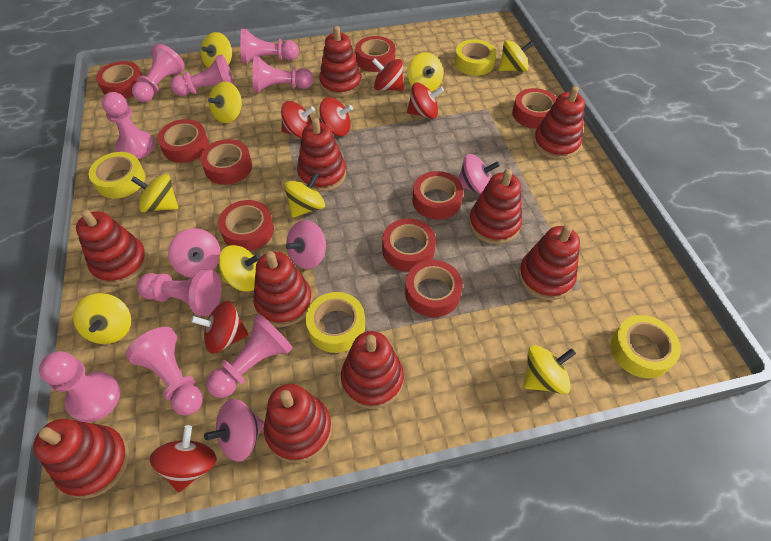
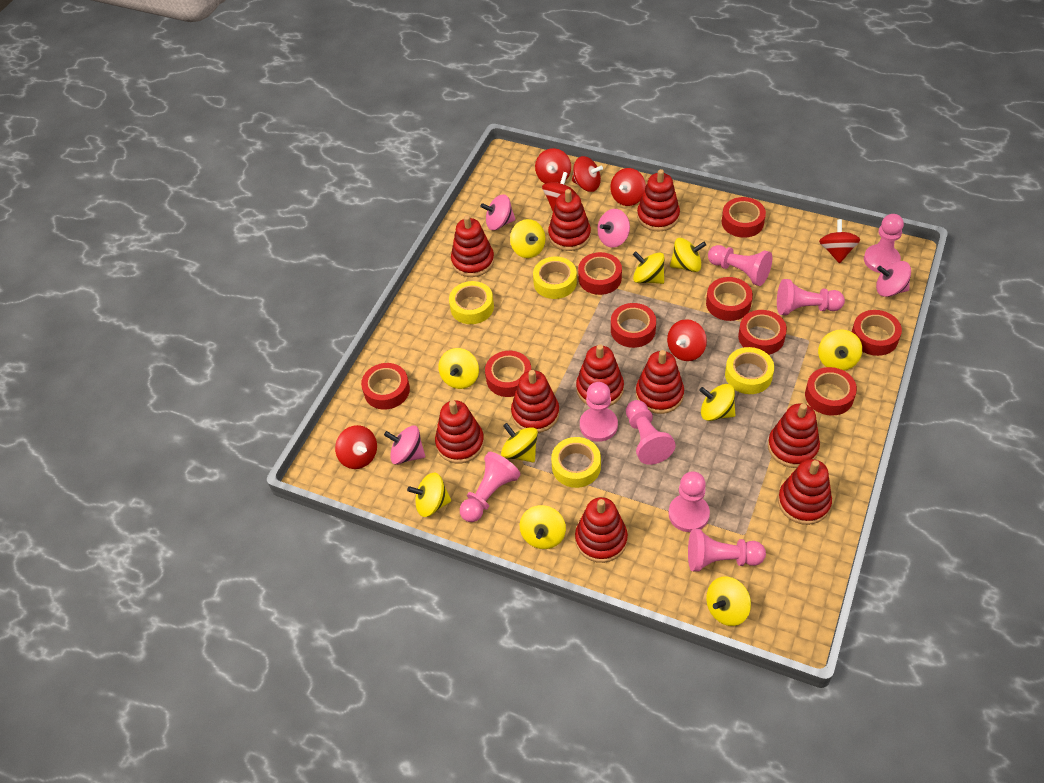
pink pawn: 9 -> 8
red spinning top: 6 -> 7
yellow spinning top: 9 -> 10

